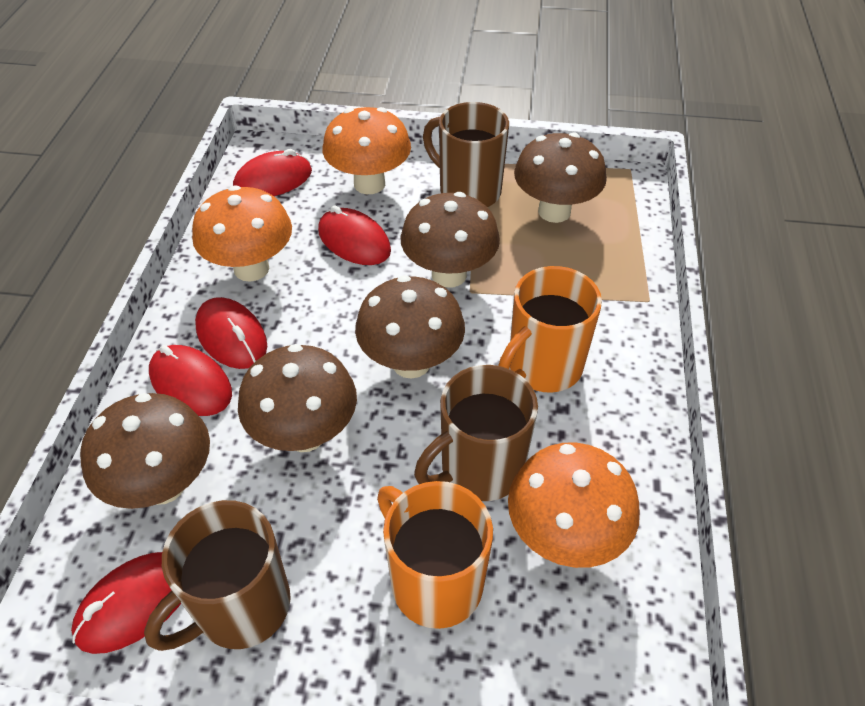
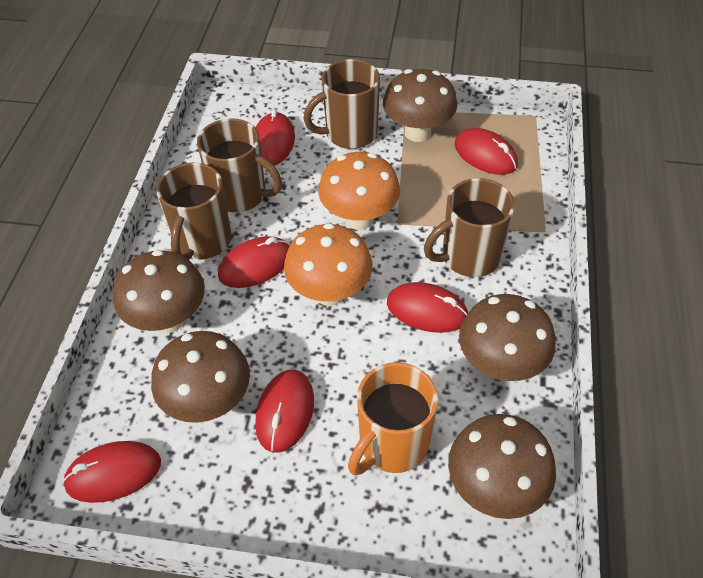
brown mug: 3 -> 4
orange mug: 2 -> 1
orange mushroom: 3 -> 2
red mouse: 5 -> 6

